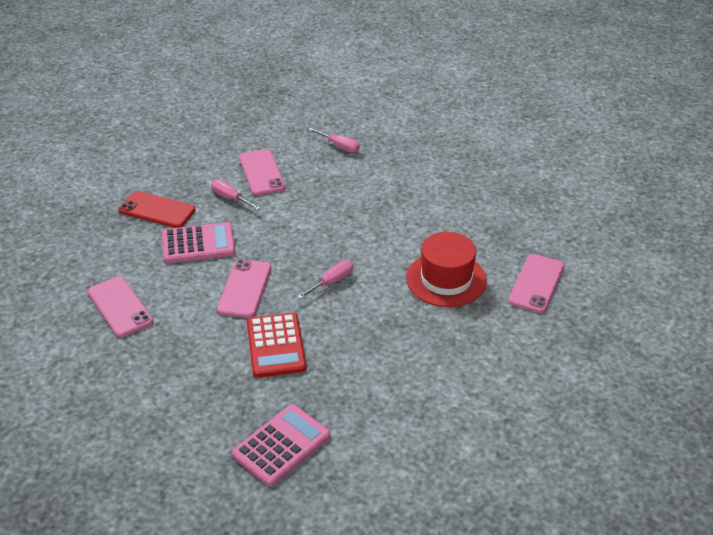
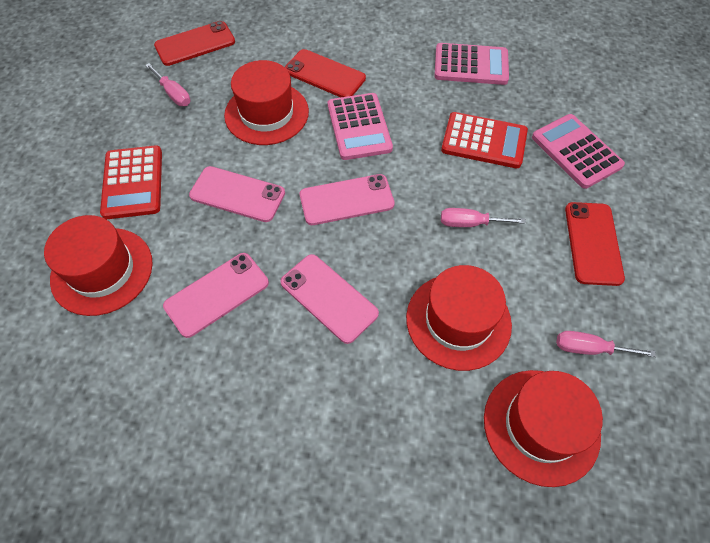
pink calculator: 2 -> 3
red calculator: 1 -> 2
red hat: 1 -> 4
red phone: 1 -> 3

